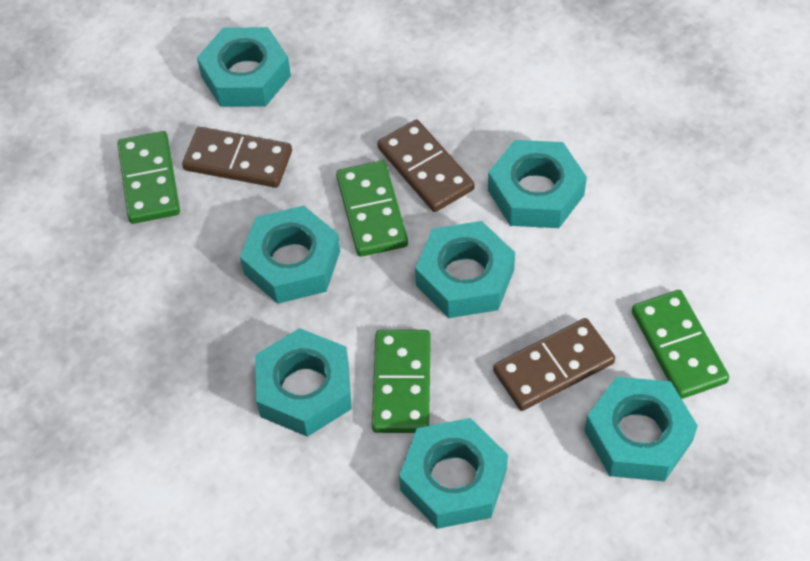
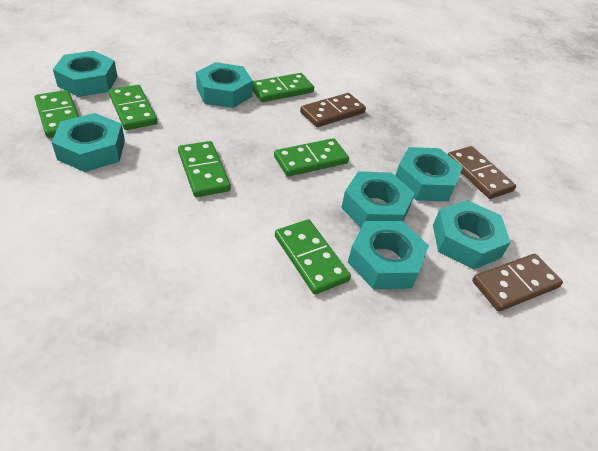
green domino: 4 -> 6

